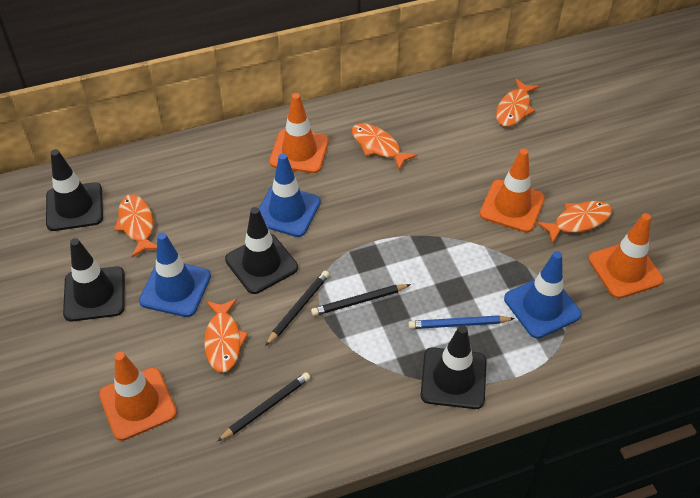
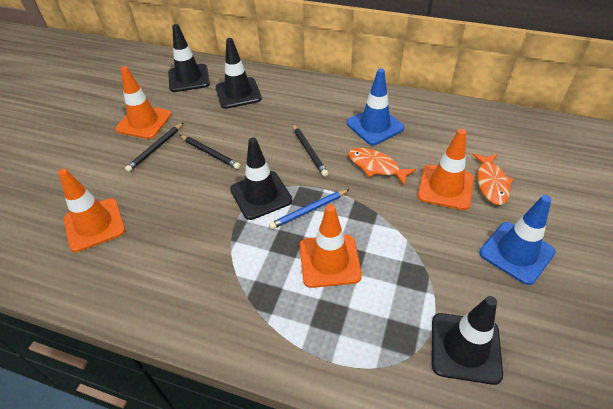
blue traffic cone: 3 -> 2
orange fish: 5 -> 2

